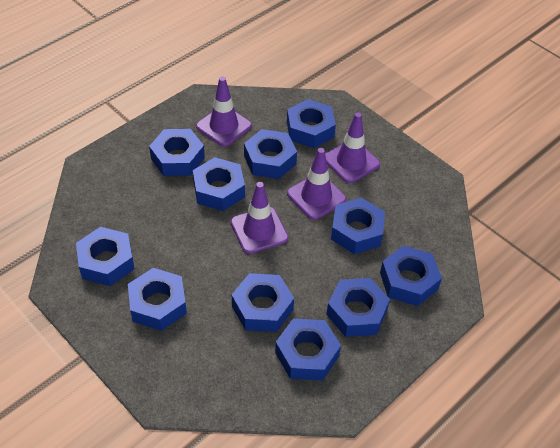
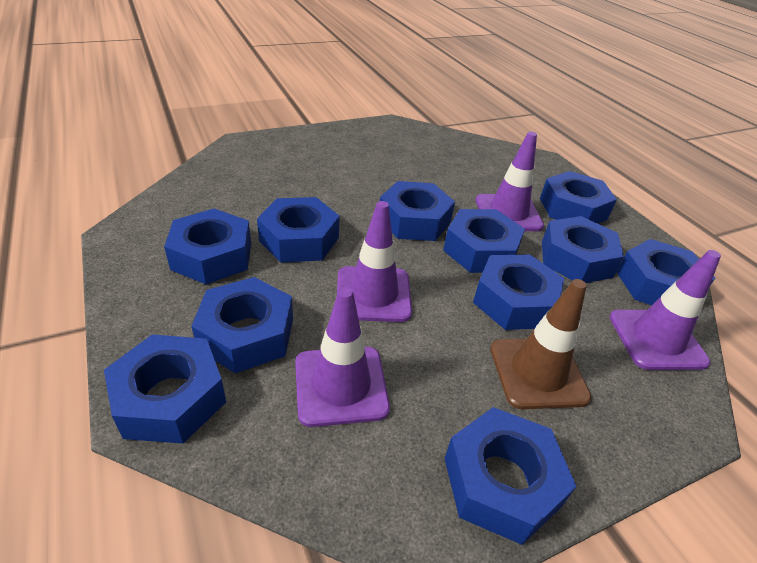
brown traffic cone: 0 -> 1

